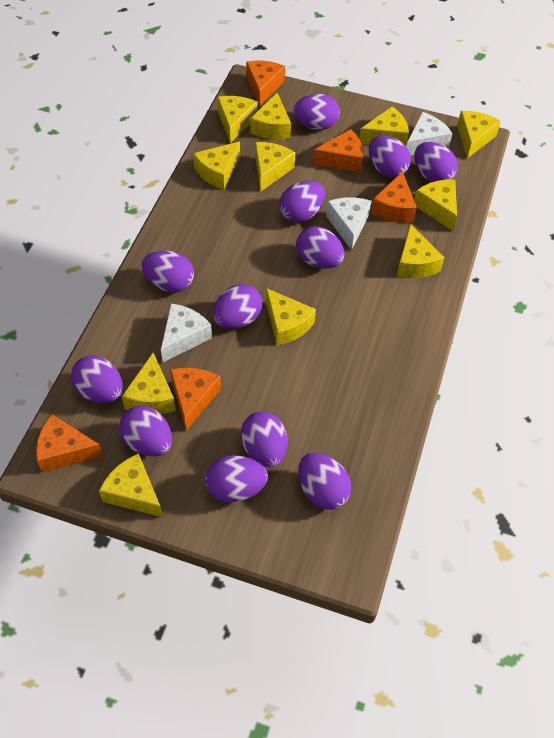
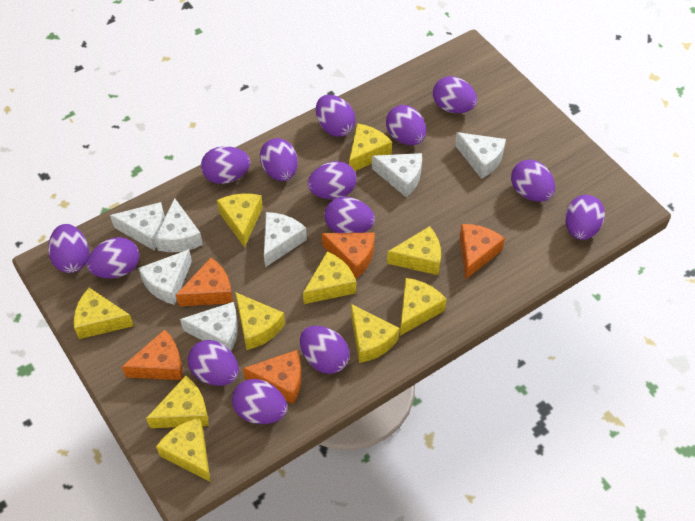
purple egg: 12 -> 14
white cheese: 3 -> 7
yellow cheese: 11 -> 10

